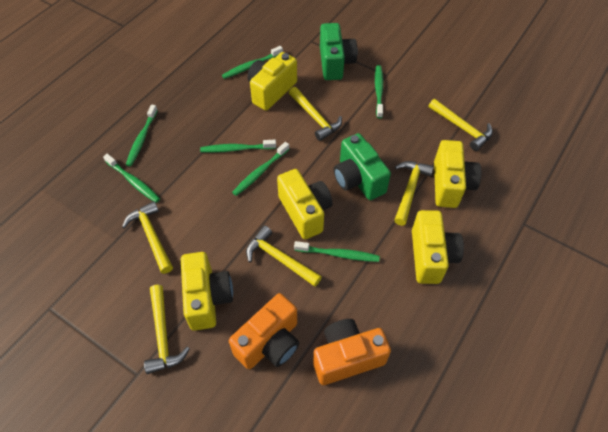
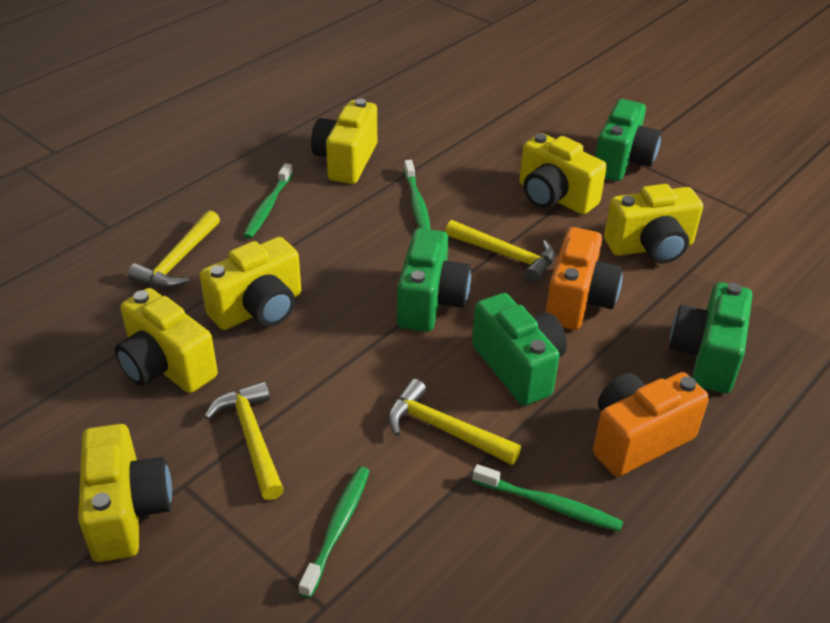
green camera: 2 -> 4
green toothbrush: 7 -> 4
yellow camera: 5 -> 6
yellow hammer: 6 -> 4

